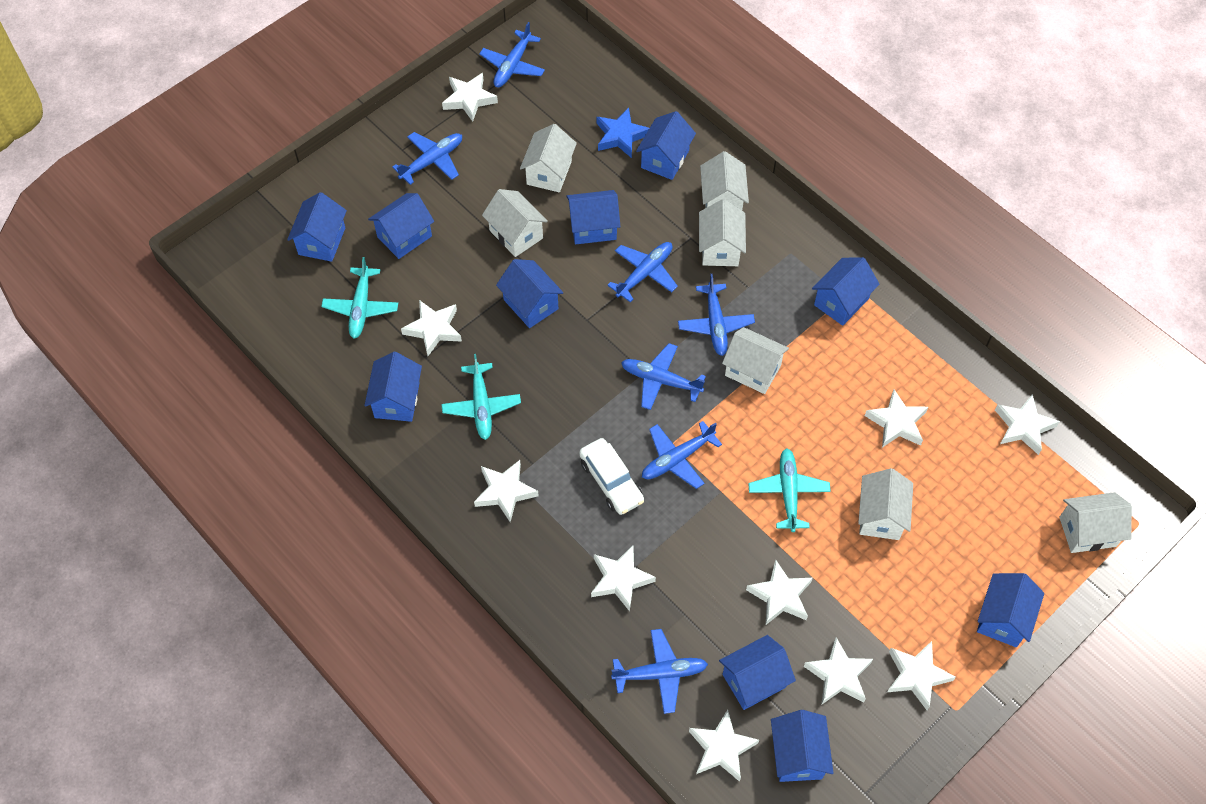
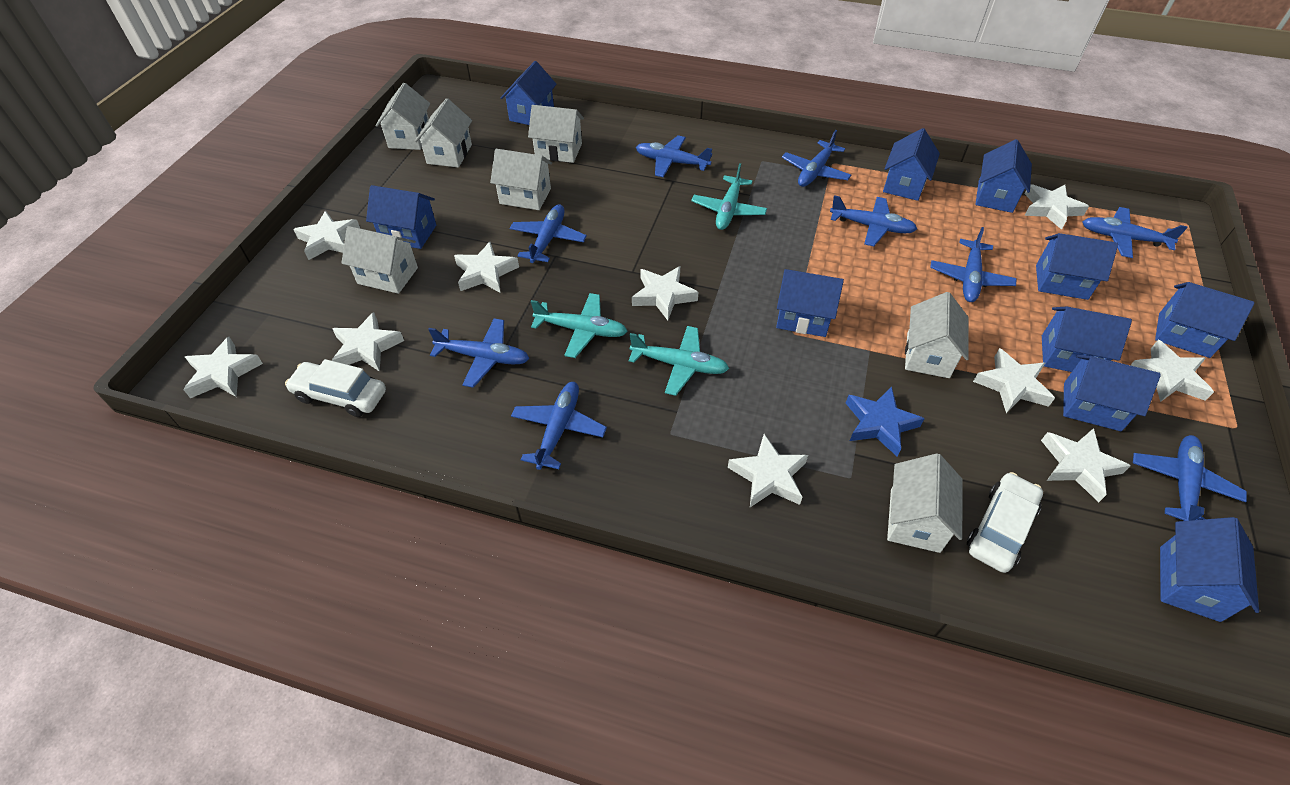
blue plane: 7 -> 9
white car: 1 -> 2

